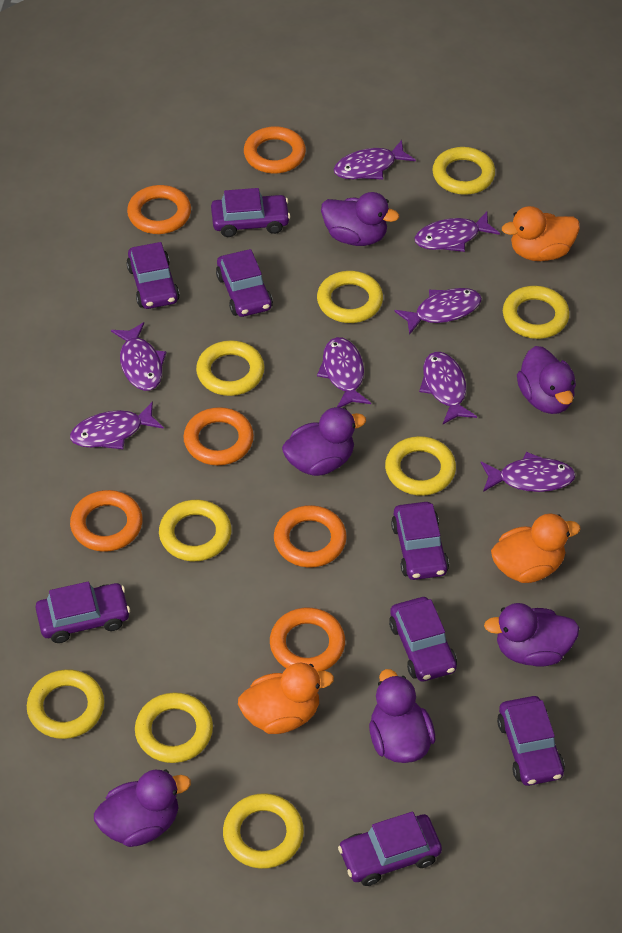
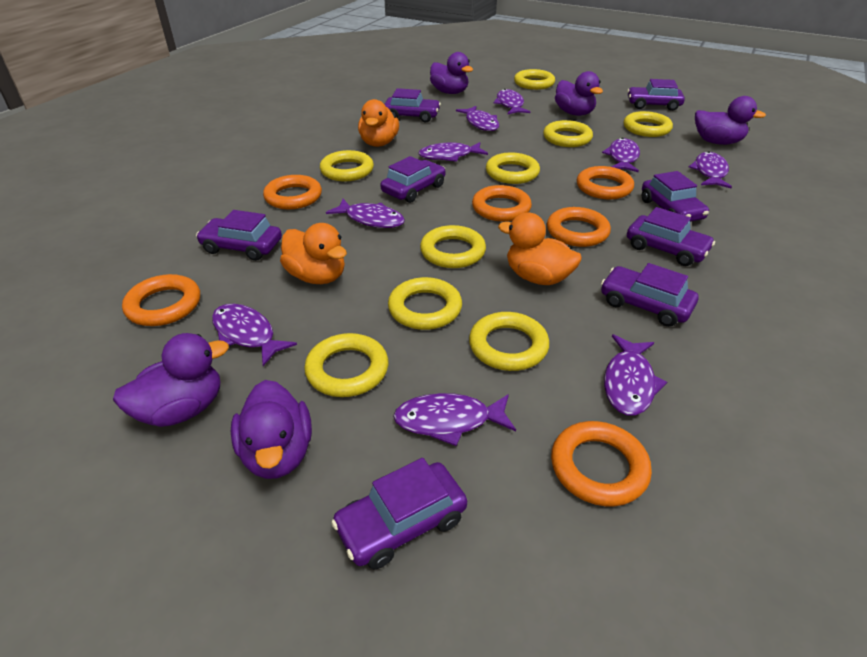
purple duck: 6 -> 5
purple fish: 8 -> 9

